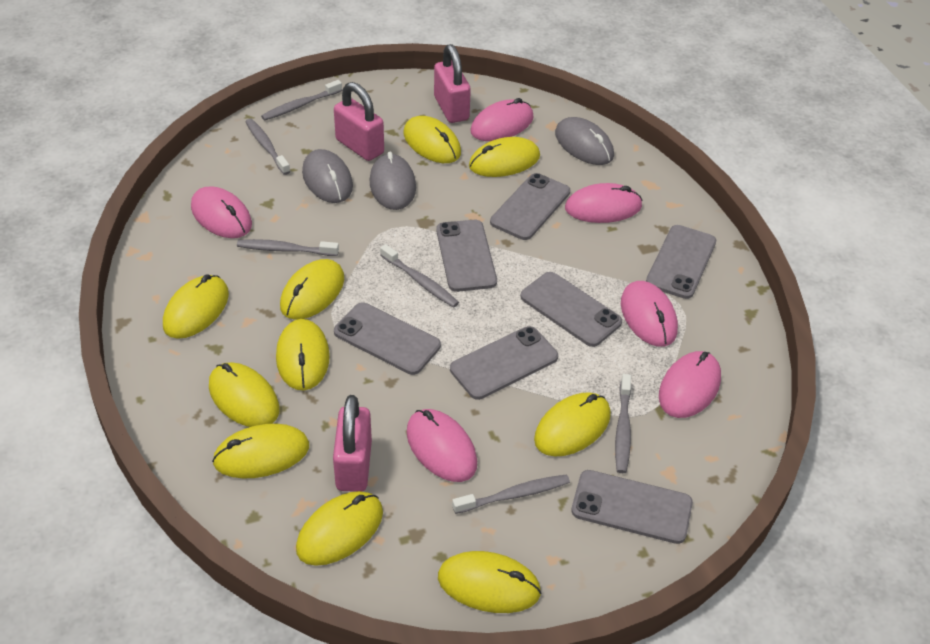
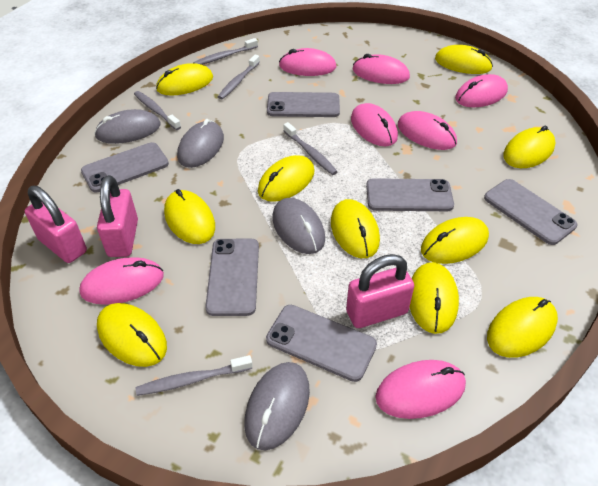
grey mouse: 3 -> 4
grey phone: 7 -> 6
grey toothbrush: 6 -> 5
pink mouse: 6 -> 7

